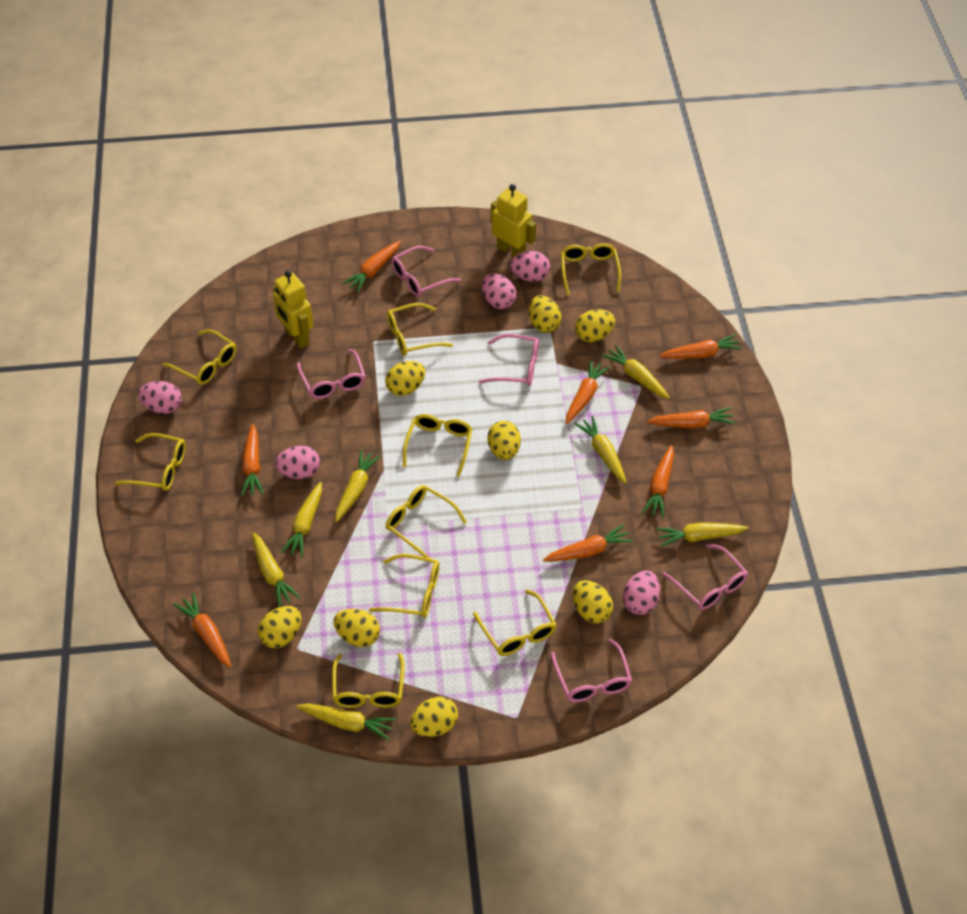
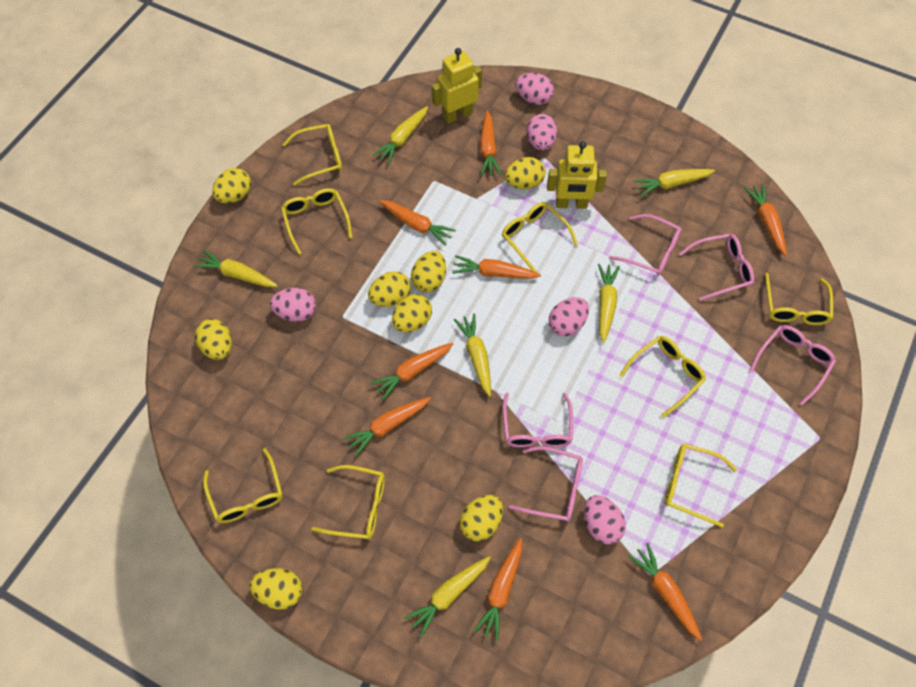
yellow carrot: 7 -> 6
yellow glasses: 9 -> 8

